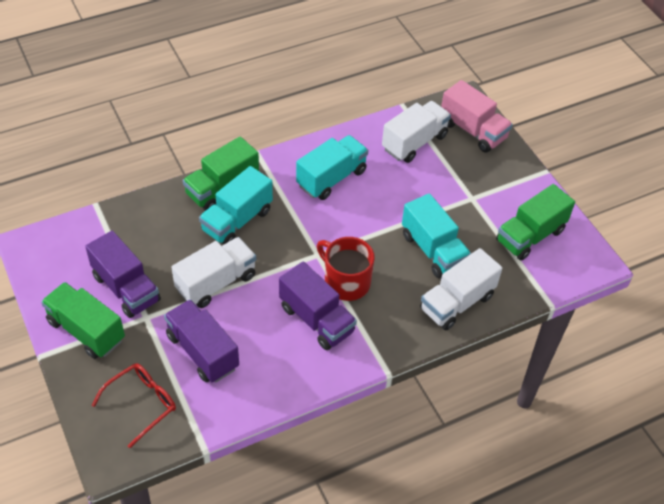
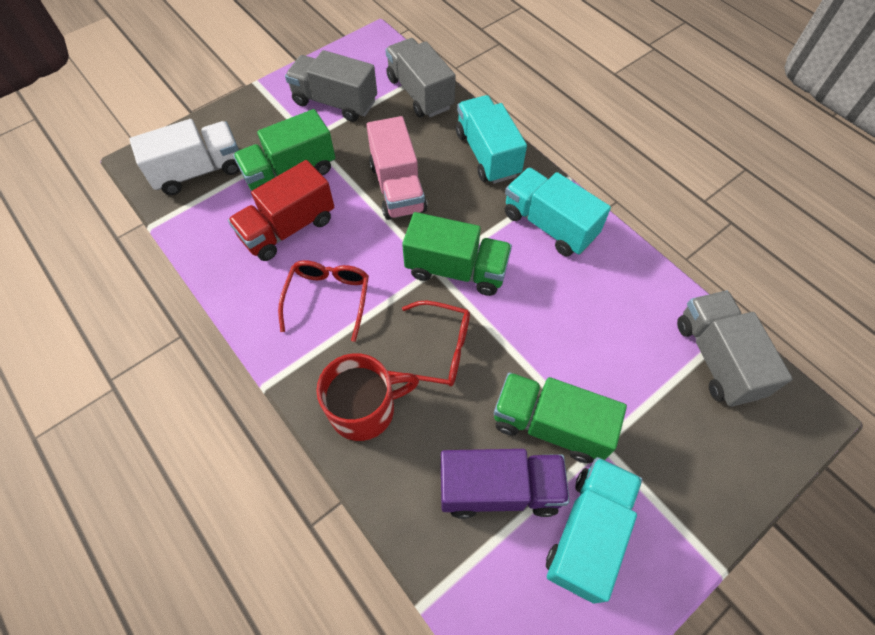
grey truck: 0 -> 3
purple truck: 3 -> 1
red glasses: 1 -> 2
red truck: 0 -> 1
white truck: 3 -> 1

